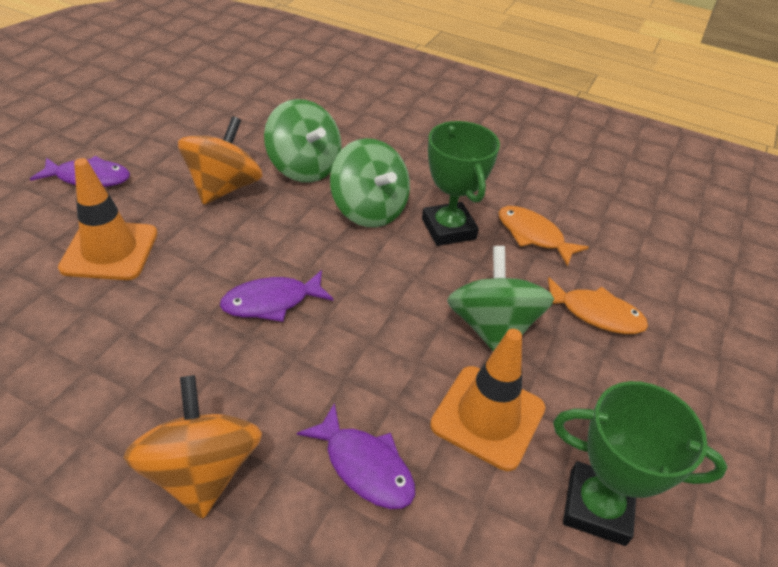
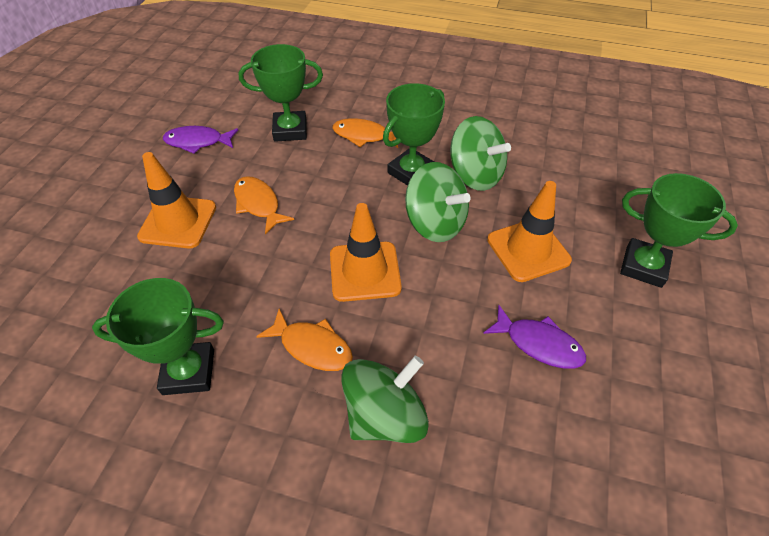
green trophy: 2 -> 4
orange fish: 2 -> 3
orange spinning top: 2 -> 0
orange traffic cone: 2 -> 3
purple fish: 3 -> 2

